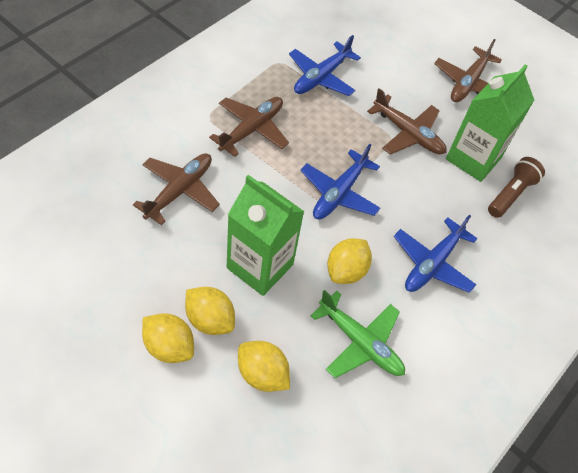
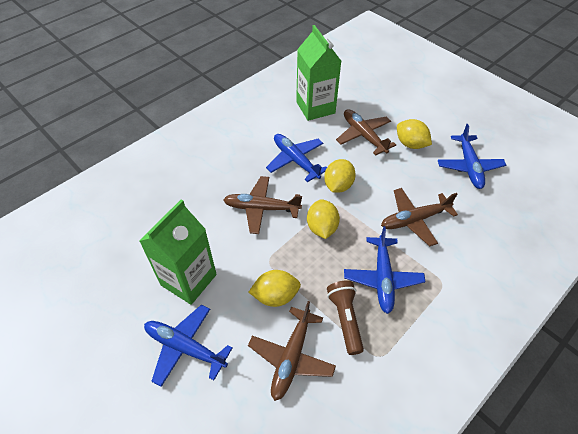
blue plane: 3 -> 4
green plane: 1 -> 0

